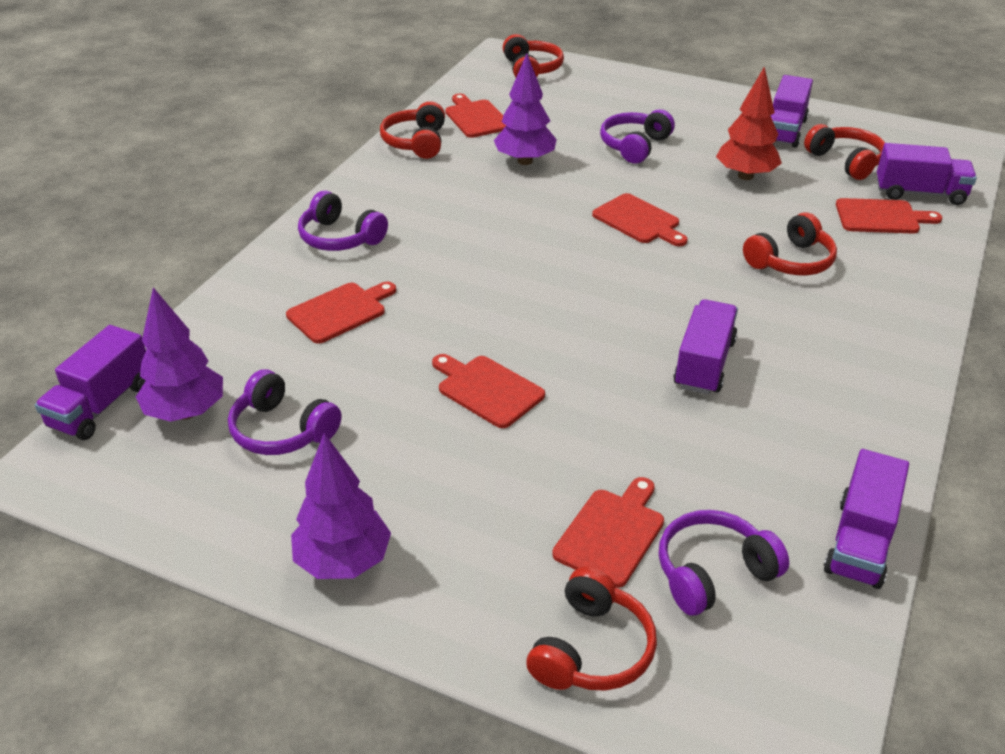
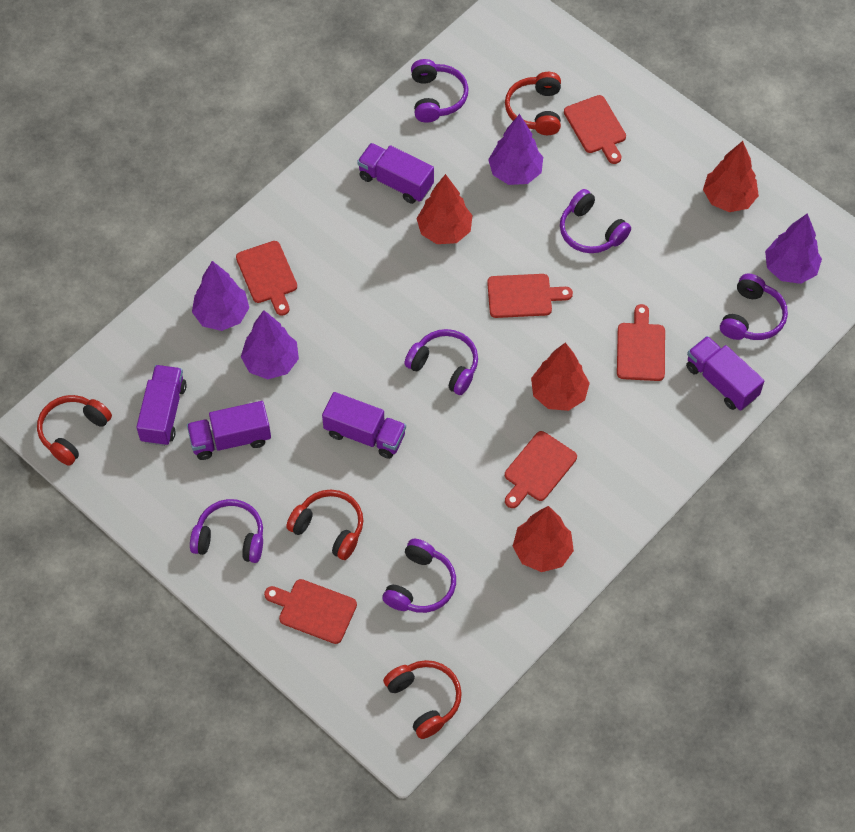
purple headphones: 4 -> 6
purple tree: 3 -> 4
red headphones: 5 -> 4
red tree: 1 -> 4

